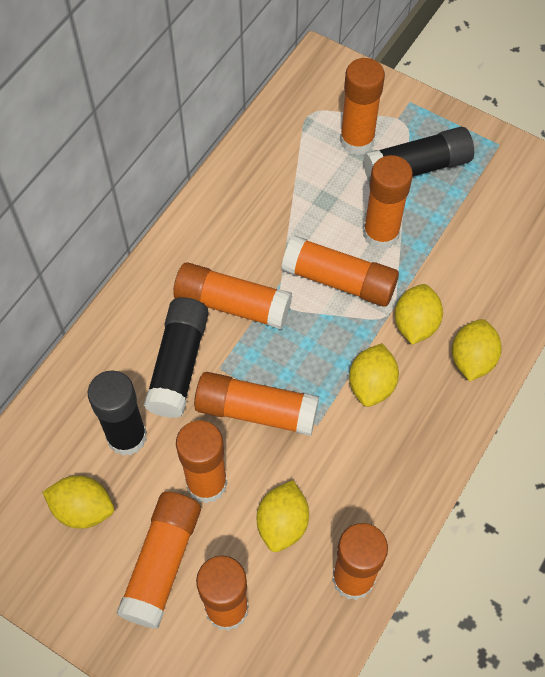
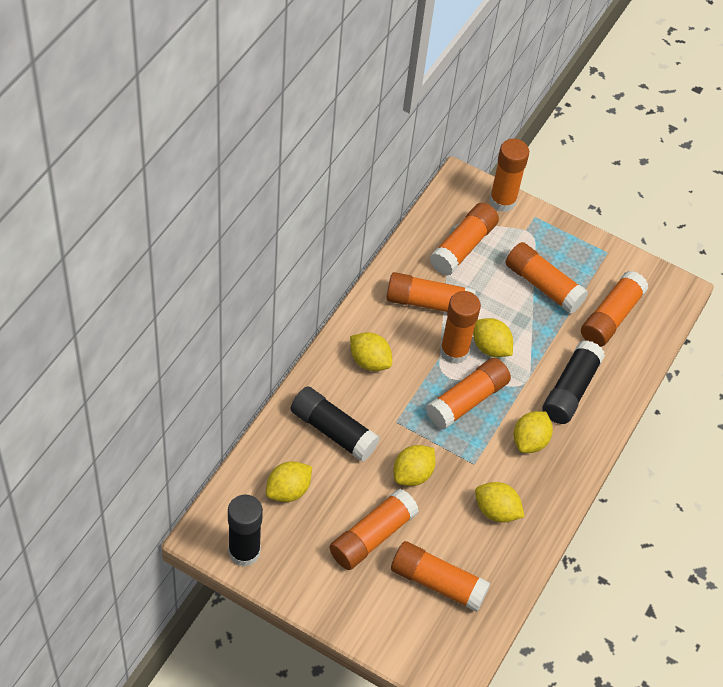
yellow lemon: 5 -> 6

